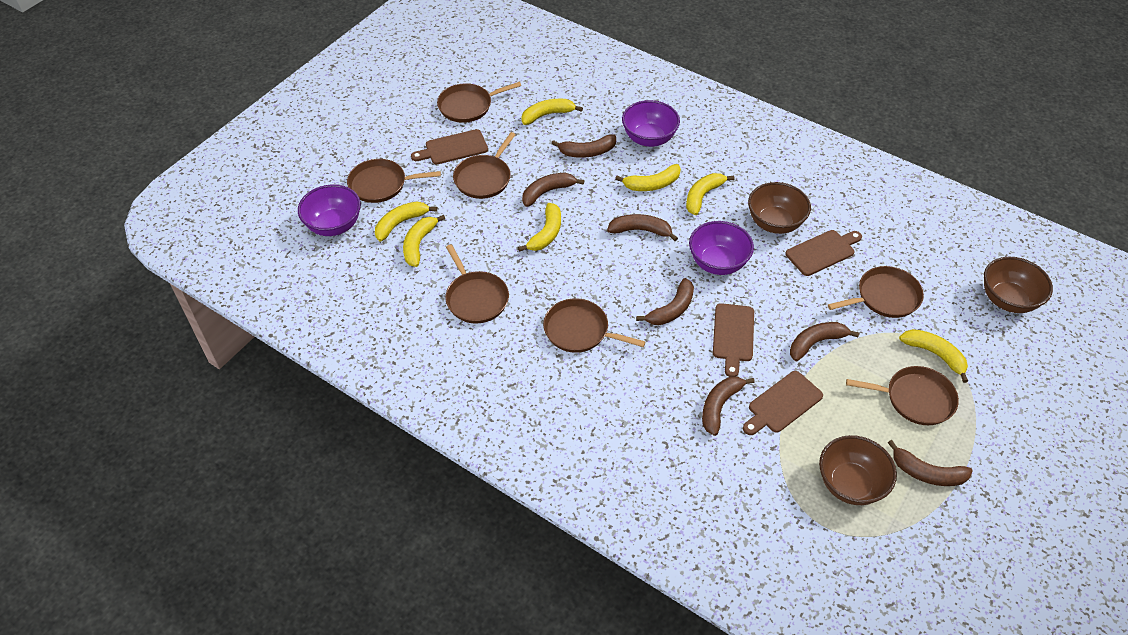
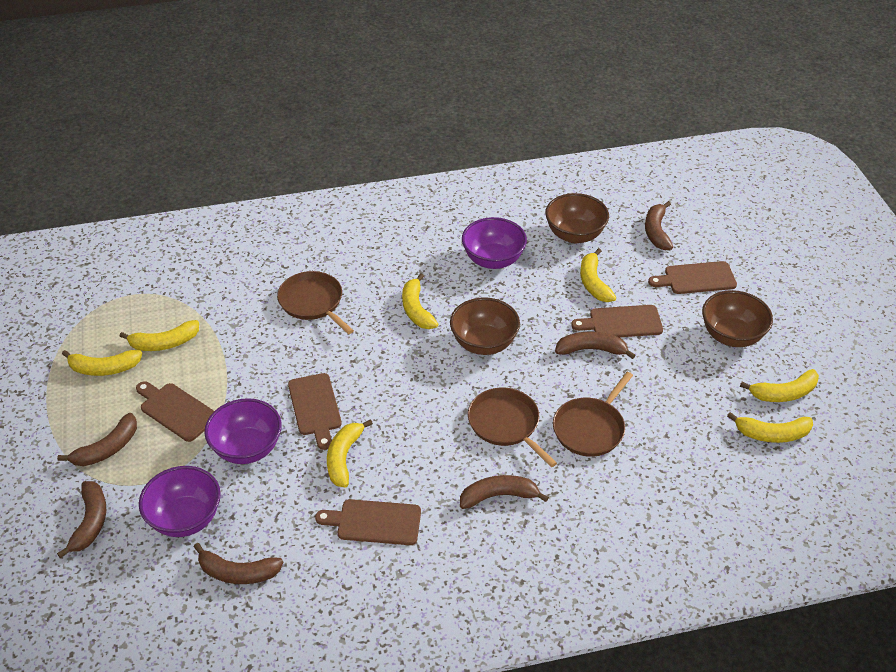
brown banana: 7 -> 6
brown cutting board: 4 -> 5
brown pan: 7 -> 3

